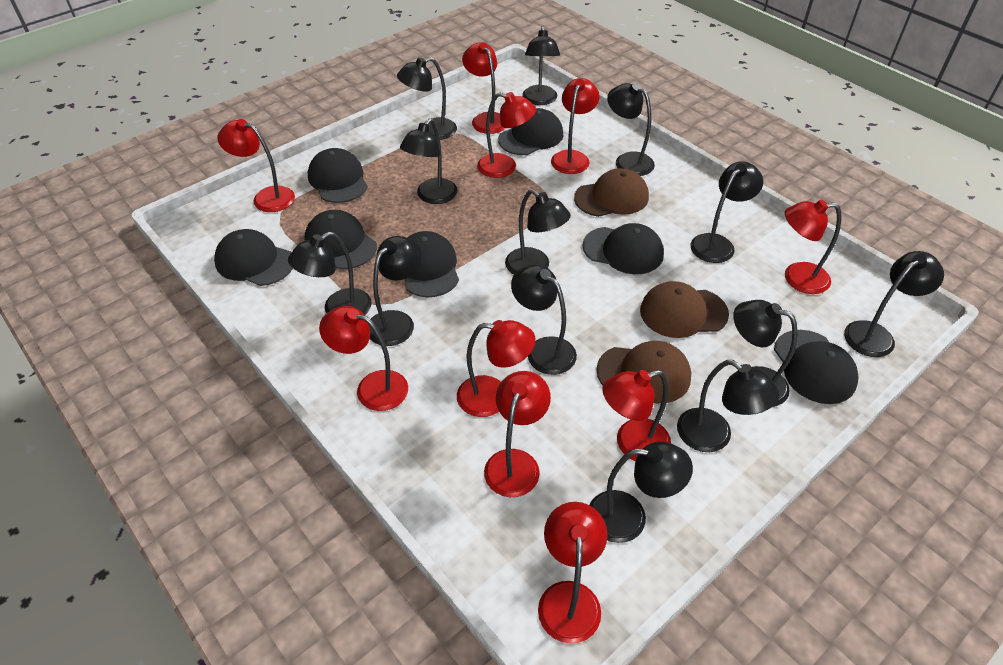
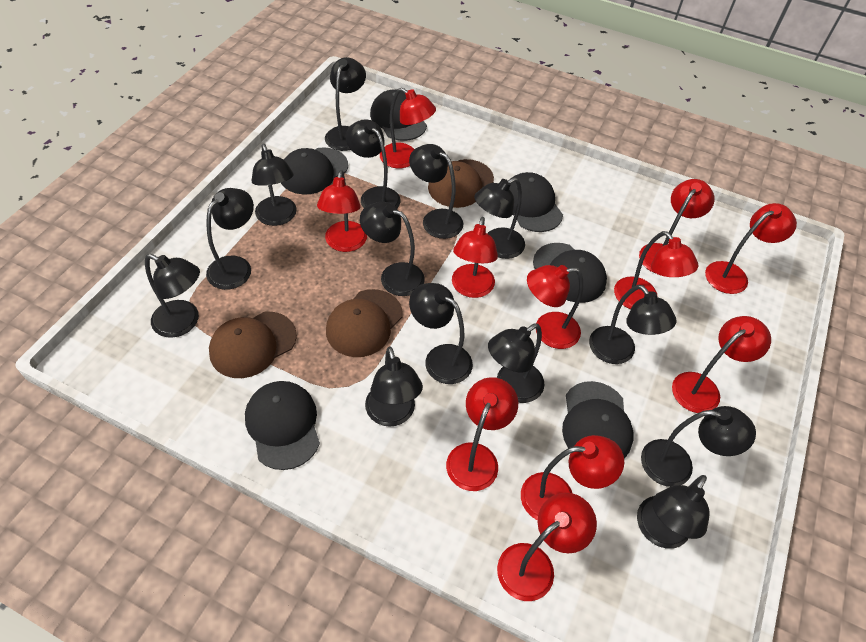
black cap: 7 -> 6
black lamp: 13 -> 14
red lamp: 10 -> 11

